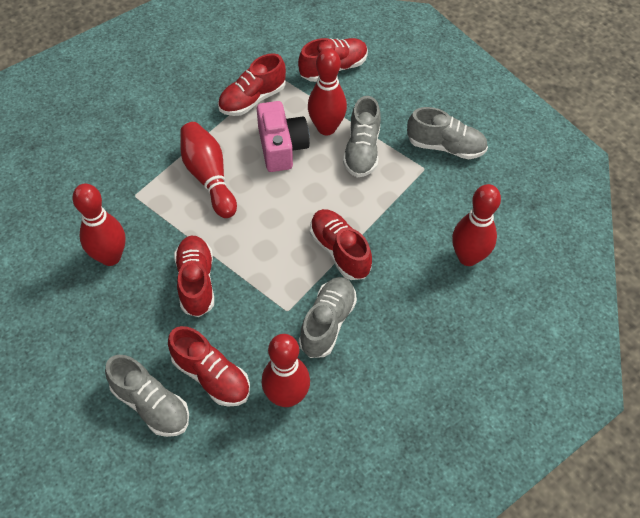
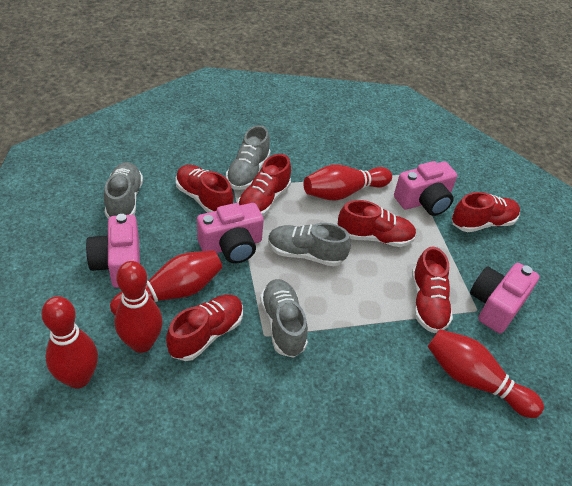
pink camera: 1 -> 4
red shoe: 5 -> 6

